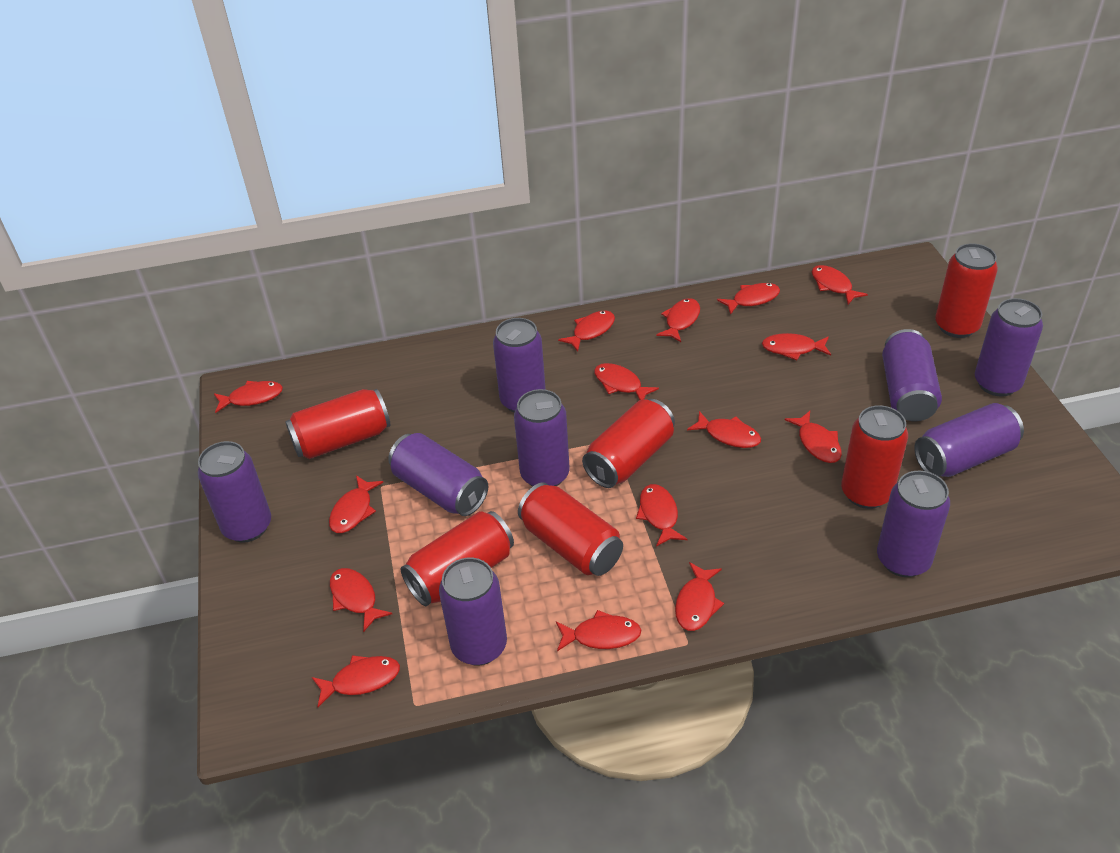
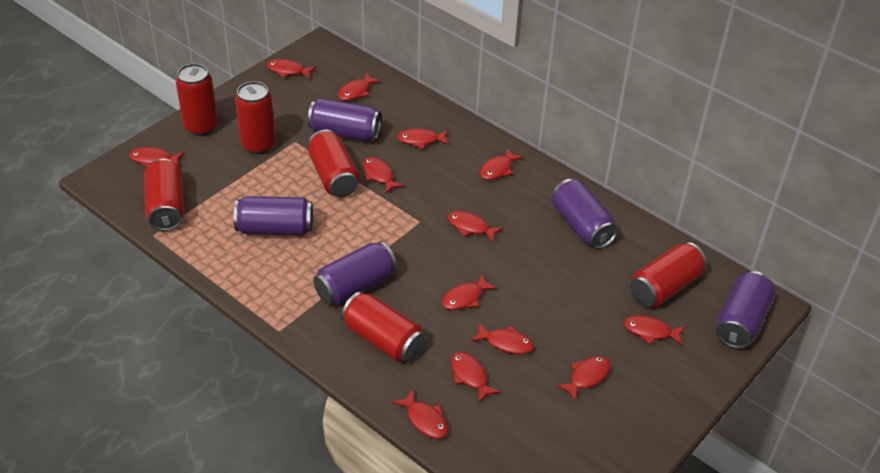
purple can: 9 -> 5
red fish: 15 -> 13

